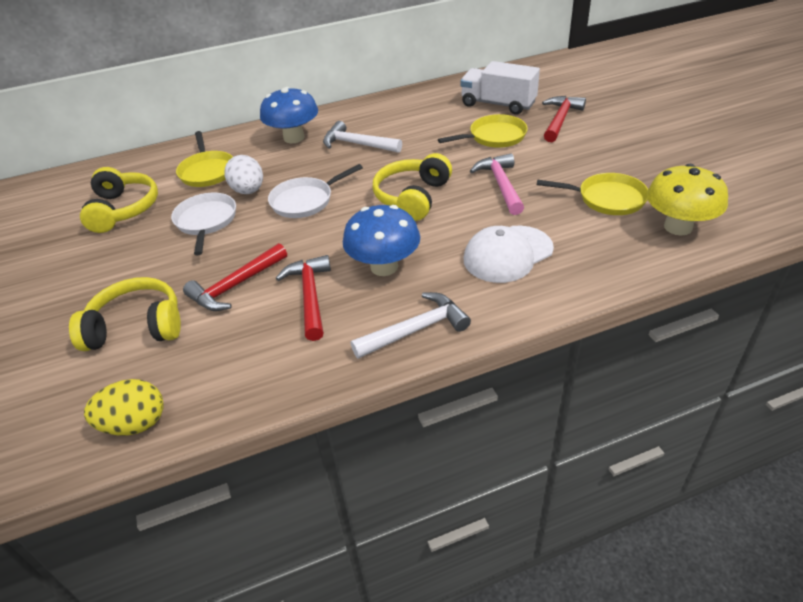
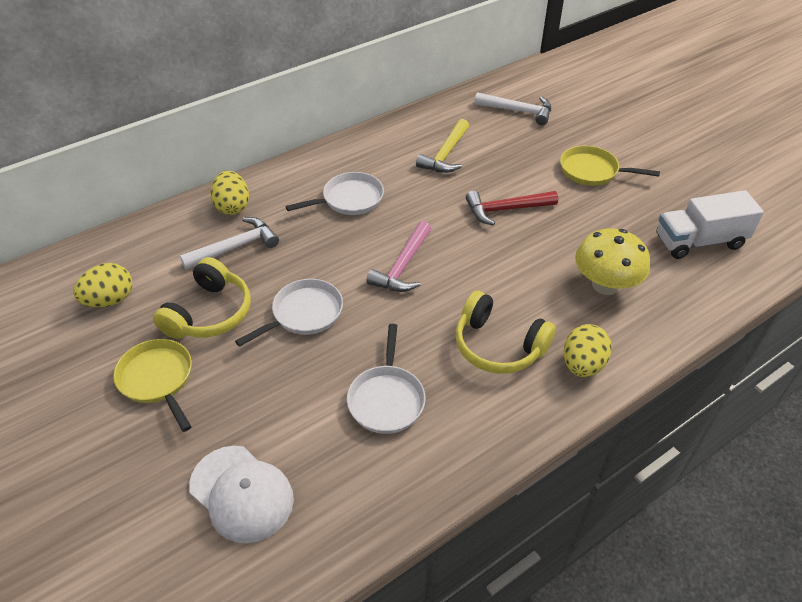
blue mushroom: 2 -> 0
red hammer: 3 -> 1
white egg: 1 -> 0
white pan: 2 -> 3
yellow egg: 1 -> 3
yellow hammer: 0 -> 1
yellow headphones: 3 -> 2
yellow pan: 3 -> 2

